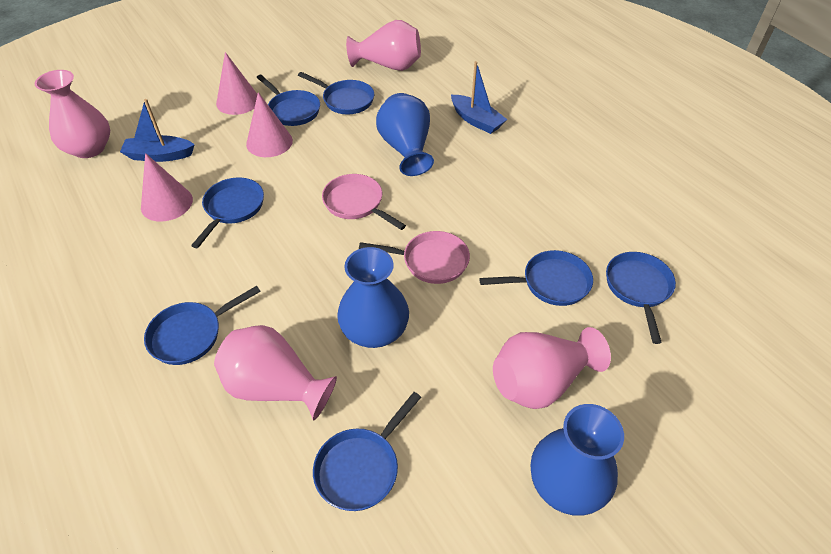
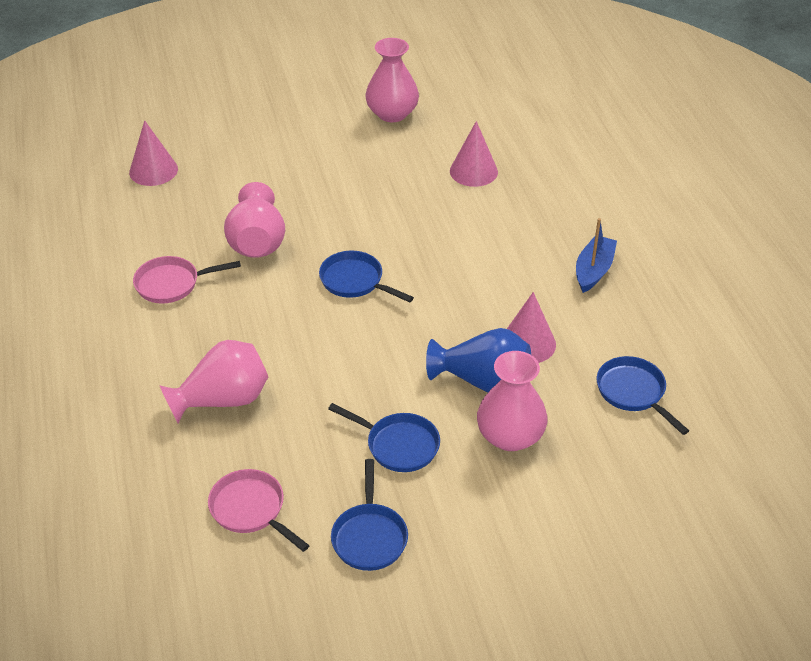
blue boat: 2 -> 1
blue pan: 7 -> 4
blue vase: 3 -> 1

